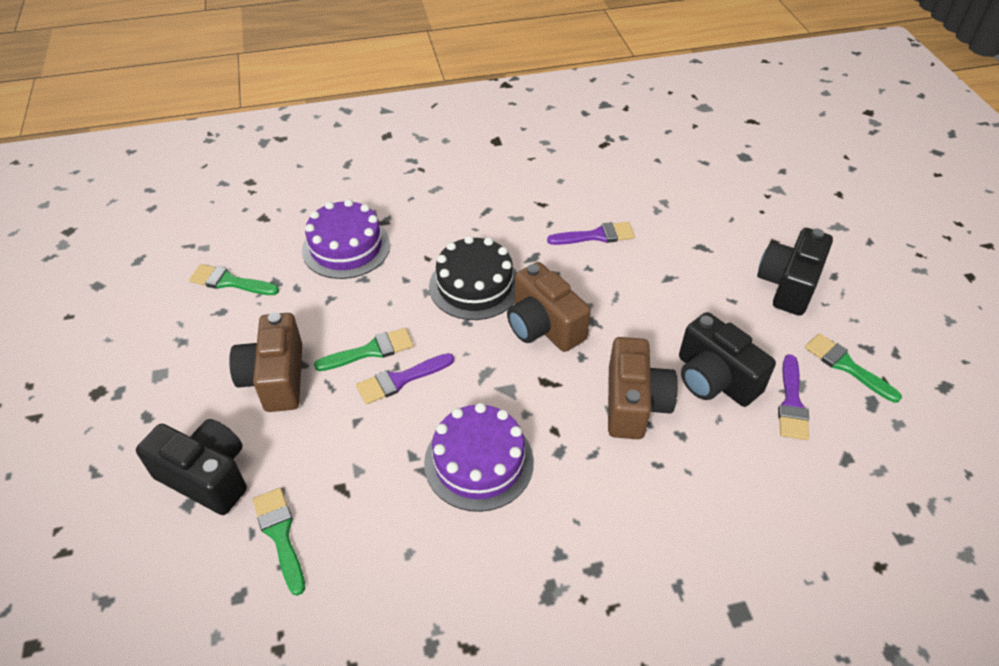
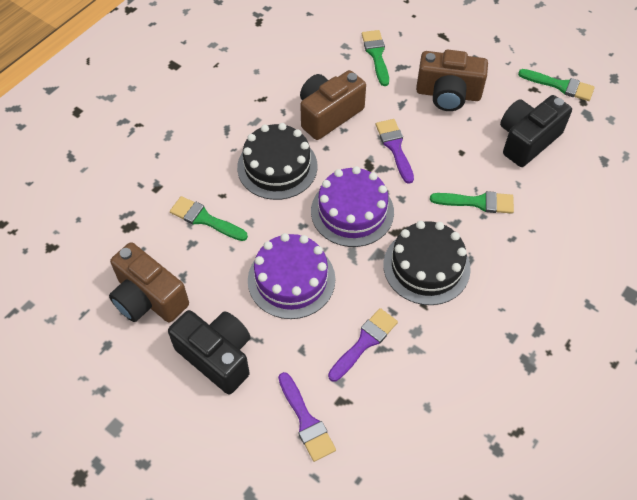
black cake: 1 -> 2
black camera: 3 -> 2

